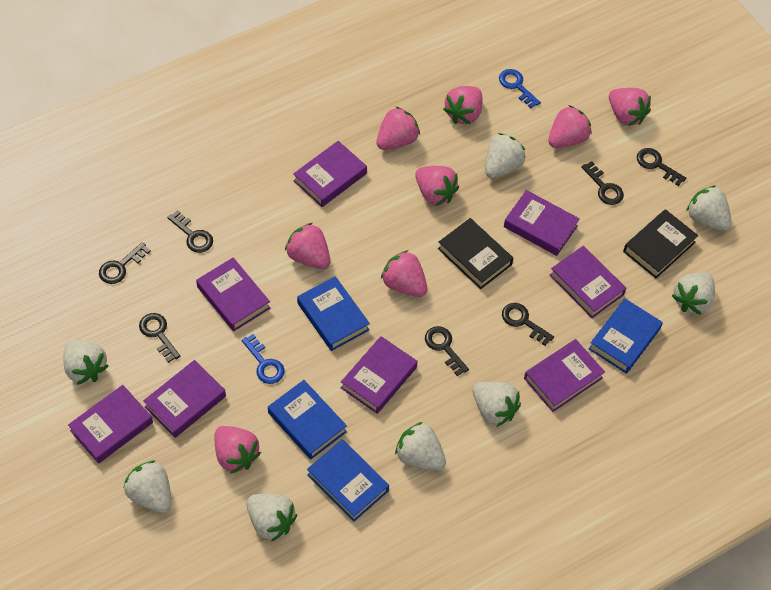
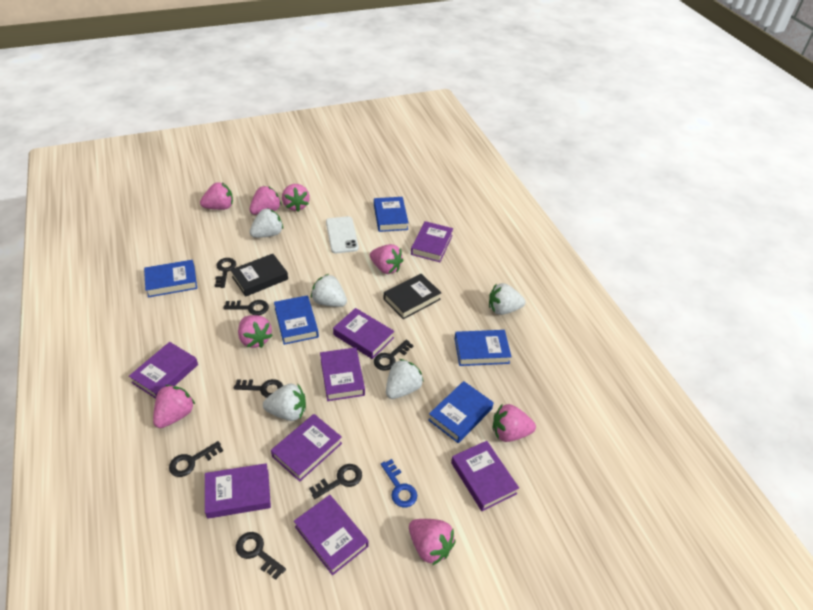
blue book: 4 -> 5
blue key: 2 -> 1
white phone: 0 -> 1
white strawberry: 8 -> 5

